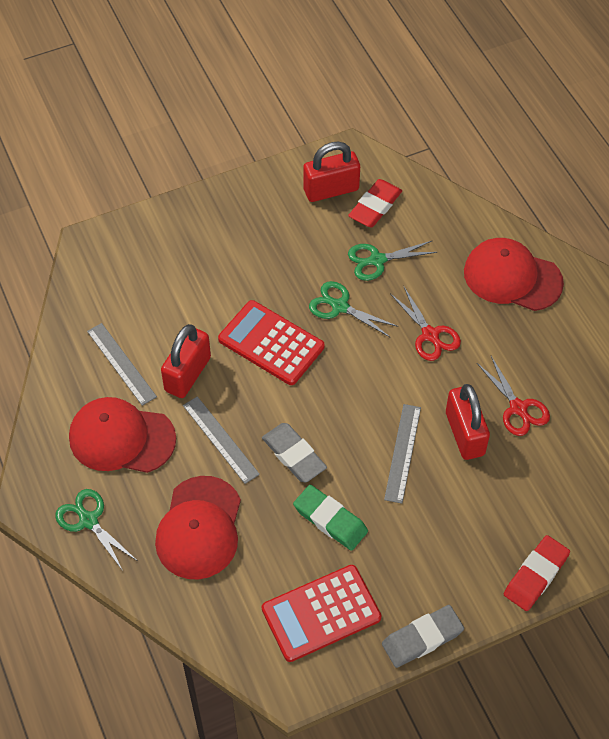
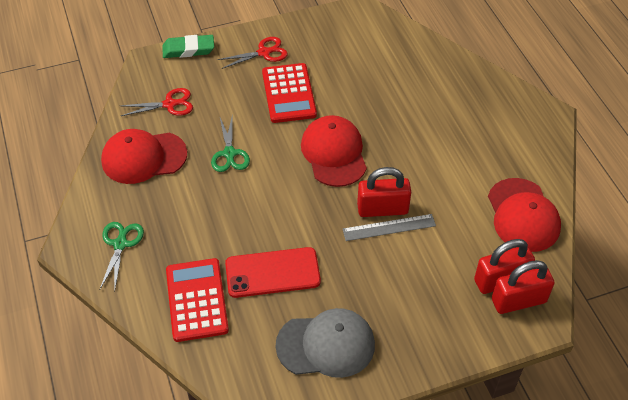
green scissors: 3 -> 2
grey cap: 0 -> 1
grey eraser: 2 -> 0
grey ruler: 3 -> 1
red eraser: 2 -> 0
red phone: 0 -> 1

